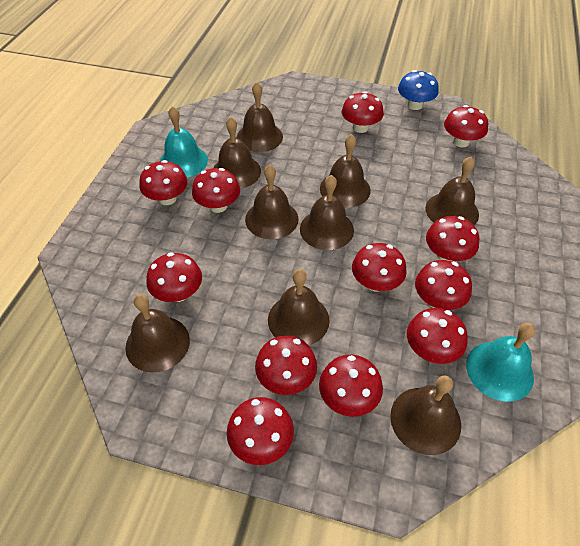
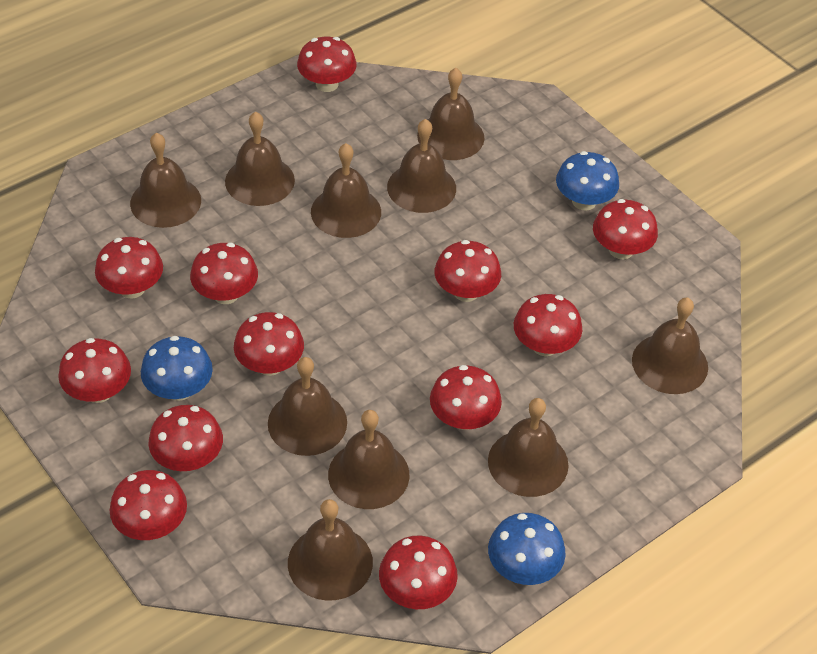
blue mushroom: 1 -> 3
brown bell: 9 -> 10
turquoise bell: 2 -> 0

